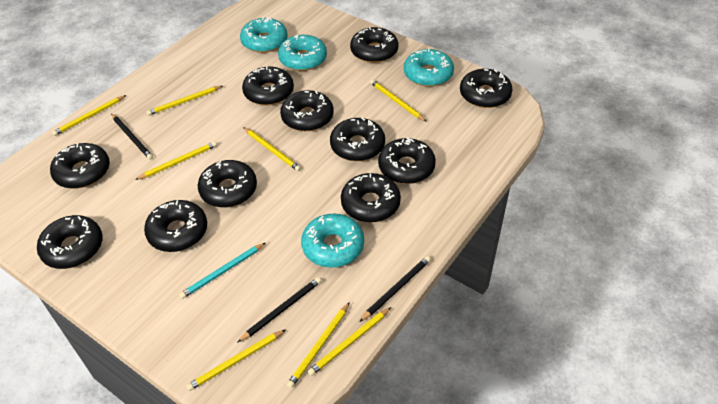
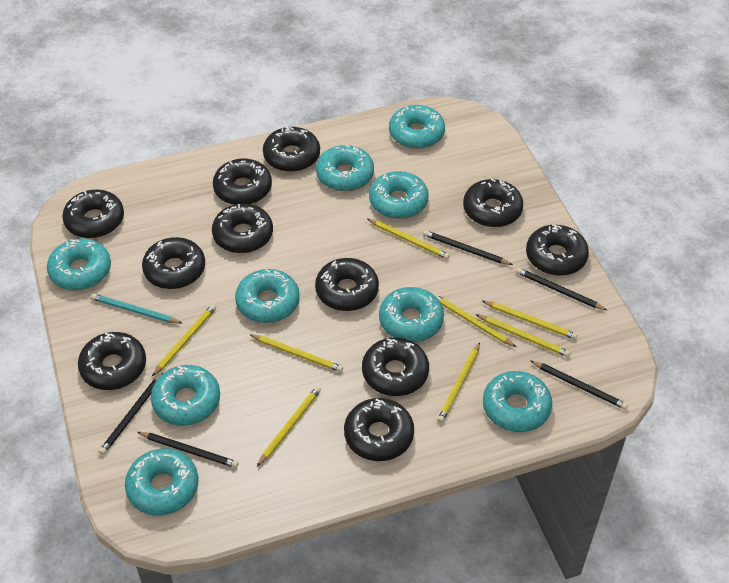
black pencil: 3 -> 5
turquoise donut: 4 -> 9

